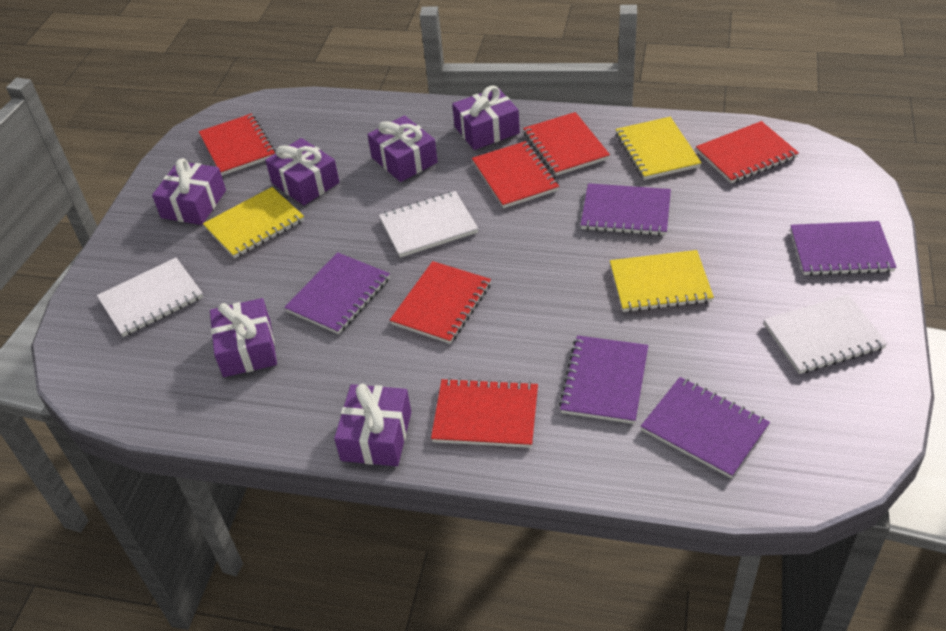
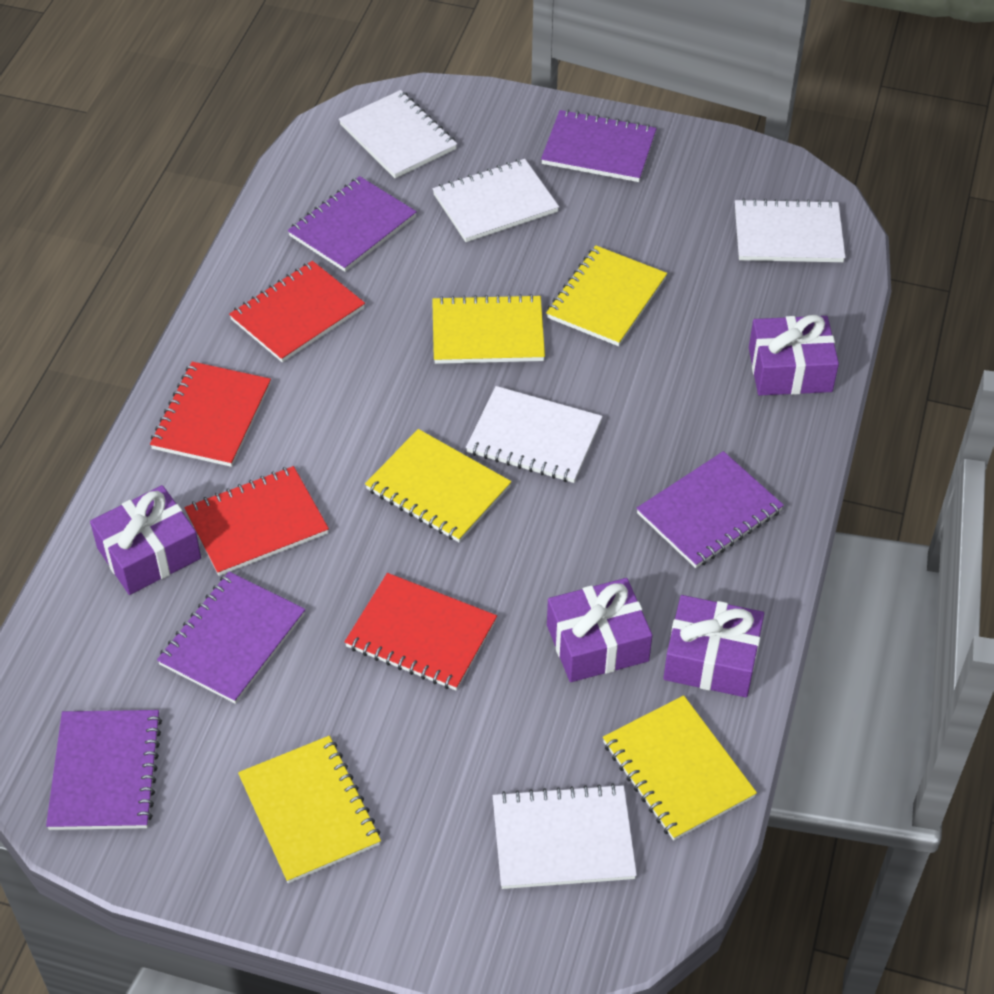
purple gift: 6 -> 4
red notebook: 6 -> 4
white notebook: 3 -> 5
yellow notebook: 3 -> 5

